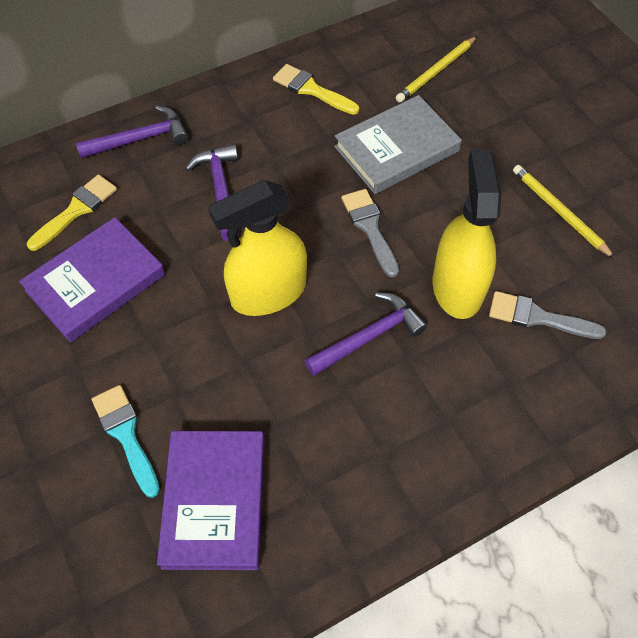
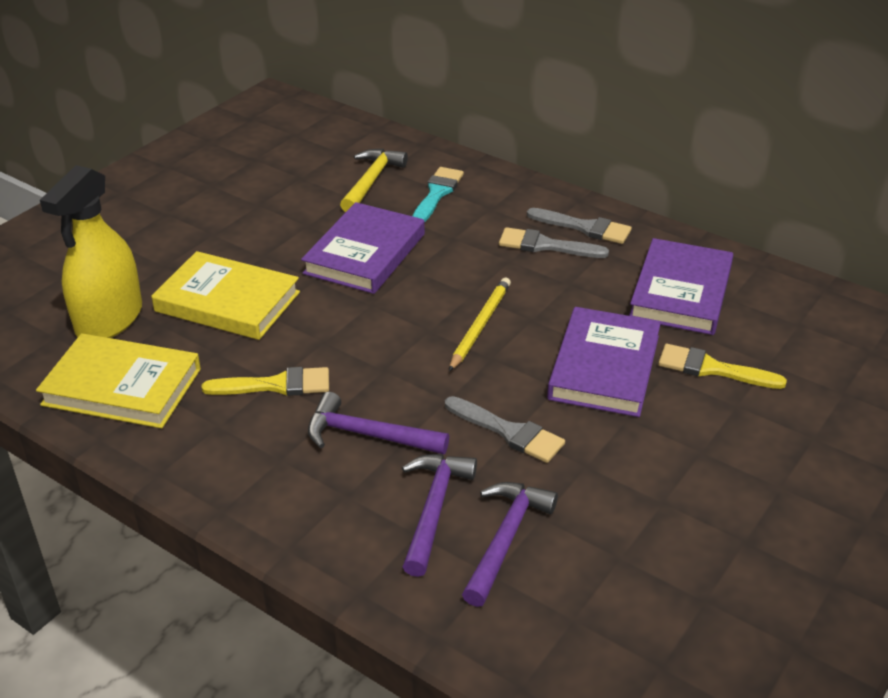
grey book: 1 -> 0
grey brush: 2 -> 3
purple book: 2 -> 3
yellow book: 0 -> 2
yellow hammer: 0 -> 1
yellow pencil: 2 -> 1
yellow spray bottle: 2 -> 1

